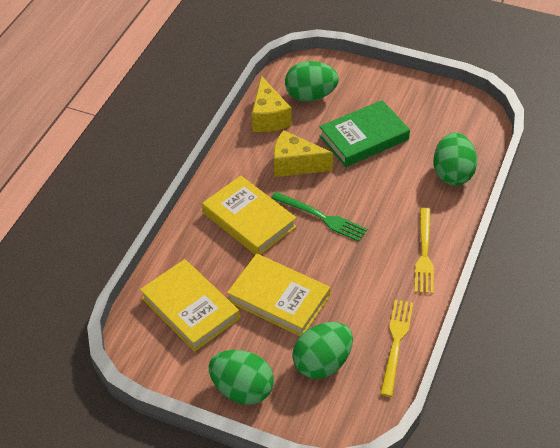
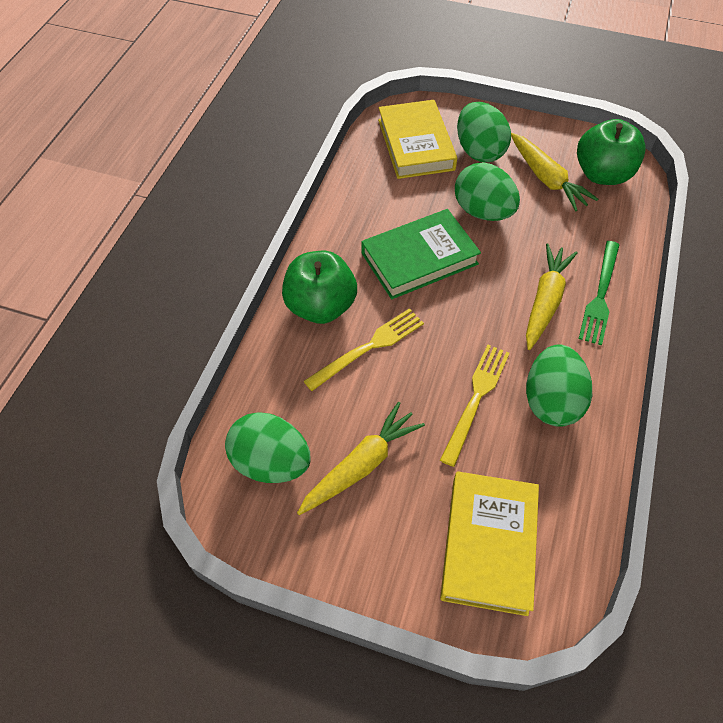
green apple: 0 -> 2
yellow book: 3 -> 2
yellow carrot: 0 -> 3
yellow cheese: 2 -> 0

